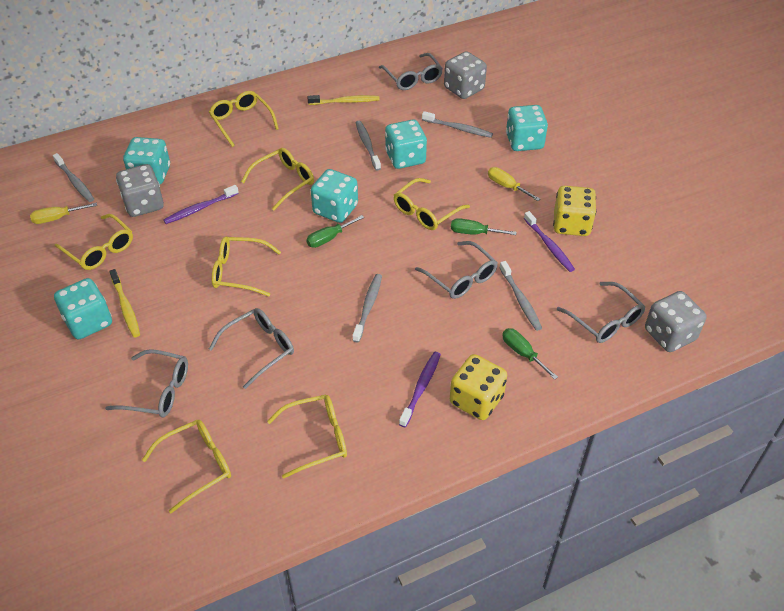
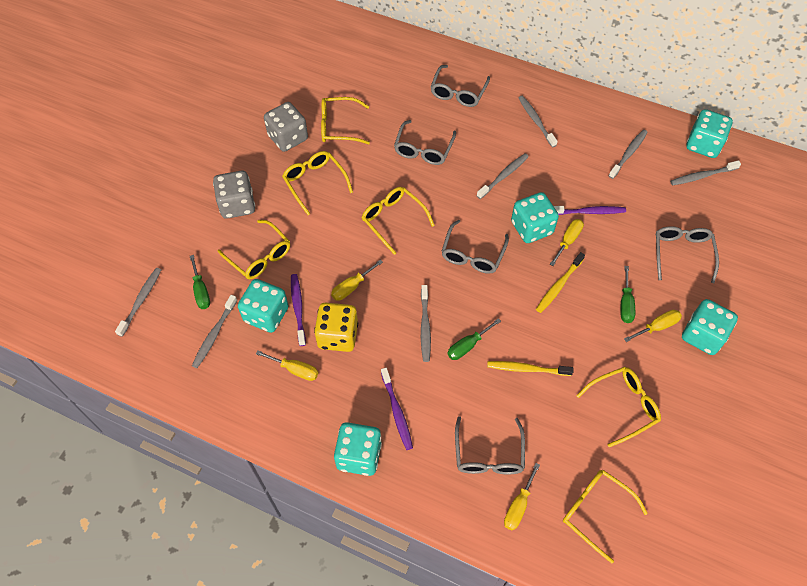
grey dice: 3 -> 2
grey toothbrush: 5 -> 7
yellow dice: 2 -> 1
yellow glasses: 7 -> 6
yellow screwdriver: 2 -> 5

